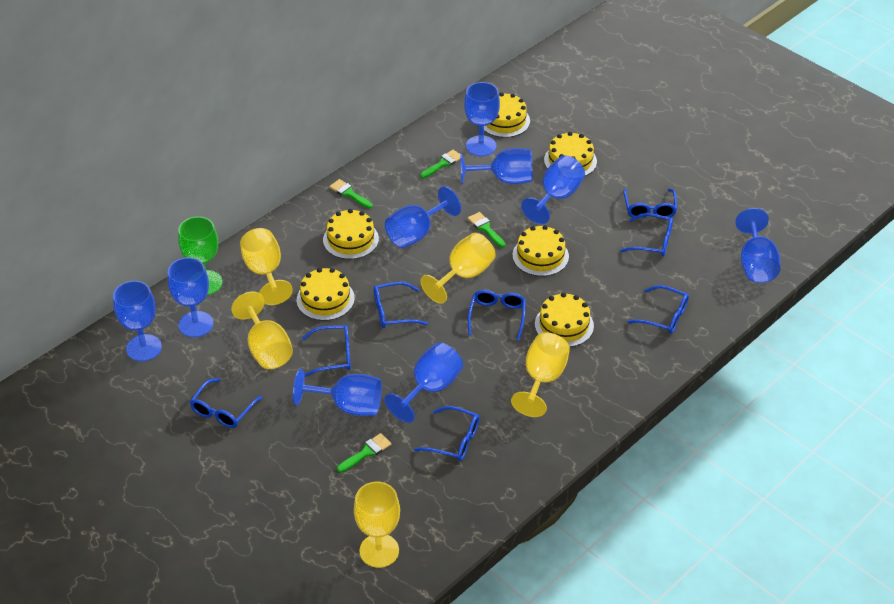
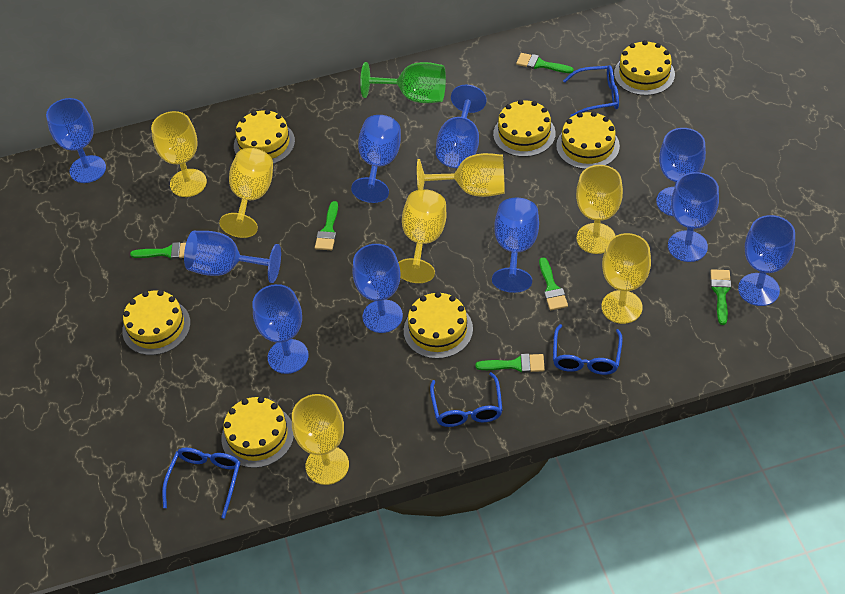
blue glasses: 8 -> 4
blue goblet: 9 -> 10
green brush: 4 -> 6
yellow cake: 6 -> 7
yellow goblet: 5 -> 7

